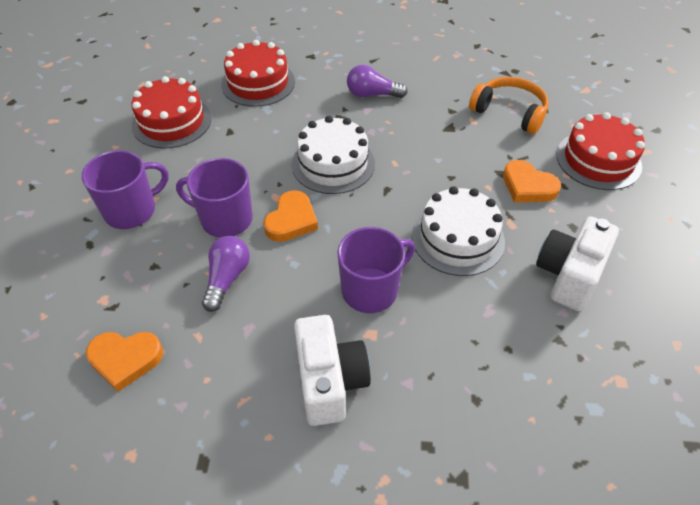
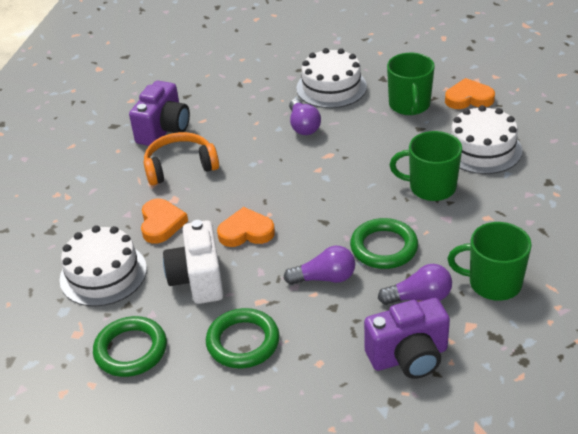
green mug: 0 -> 3
green ring: 0 -> 3
purple camera: 0 -> 2
purple light bulb: 2 -> 3
purple mug: 3 -> 0
red cake: 3 -> 0
white cake: 2 -> 3
white camera: 2 -> 1

